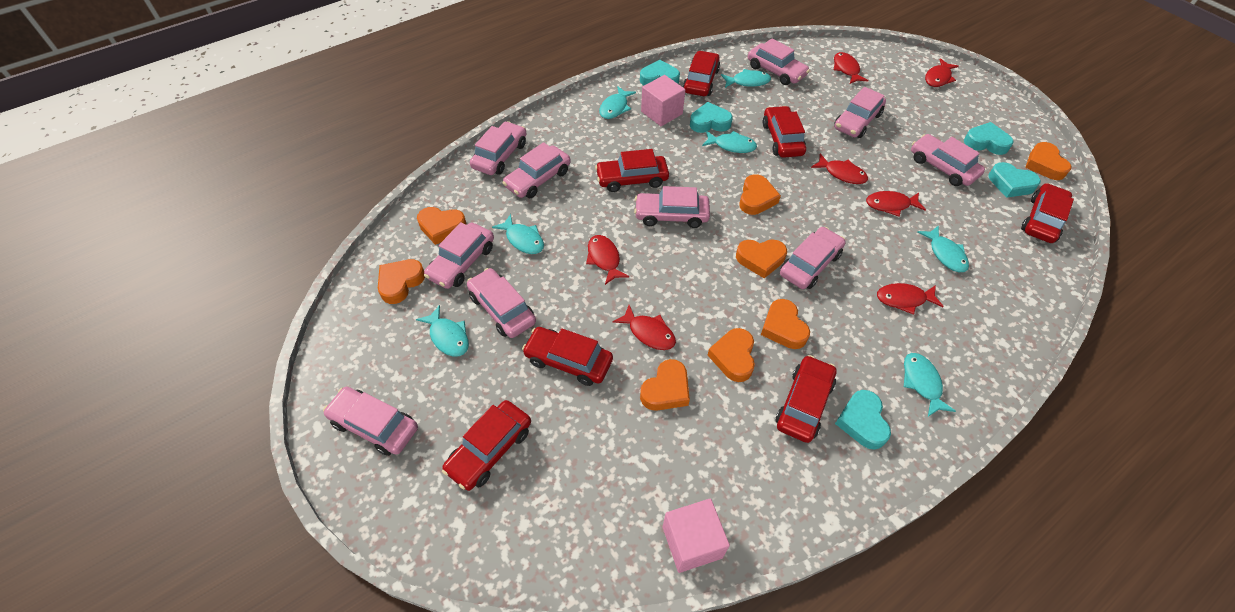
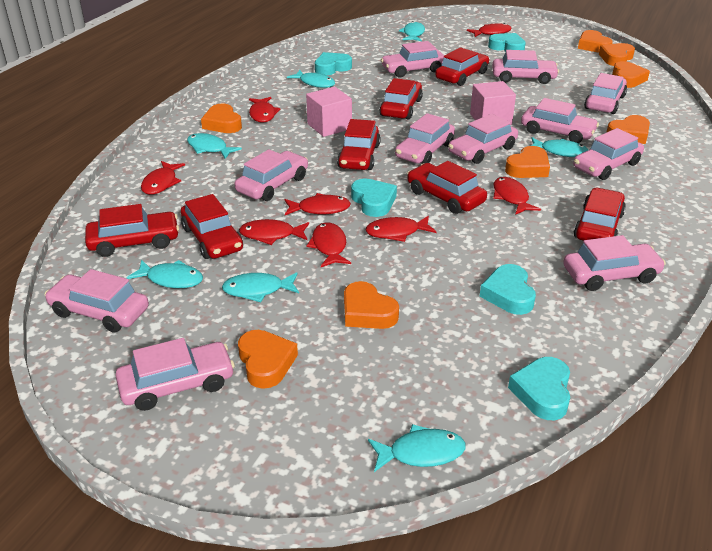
pink car: 10 -> 11
red fish: 7 -> 8

